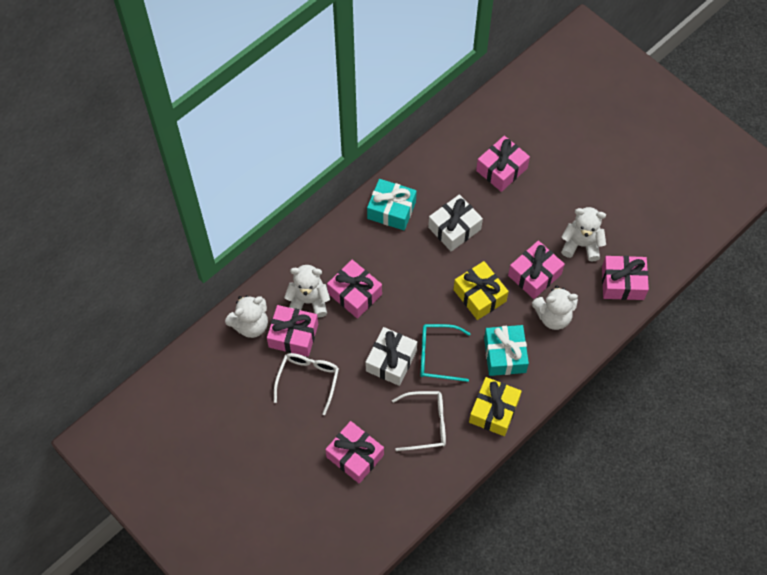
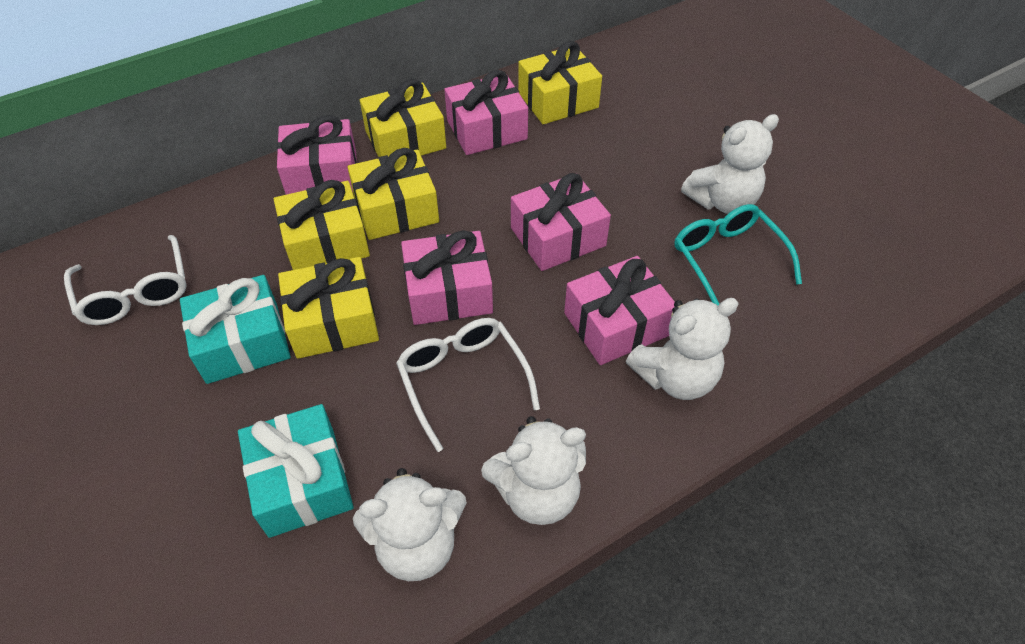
pink gift: 6 -> 5
white gift: 2 -> 0
yellow gift: 2 -> 5

